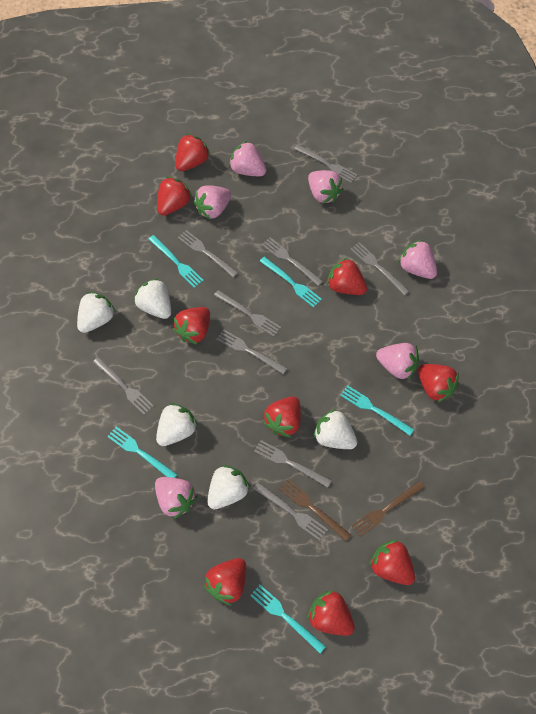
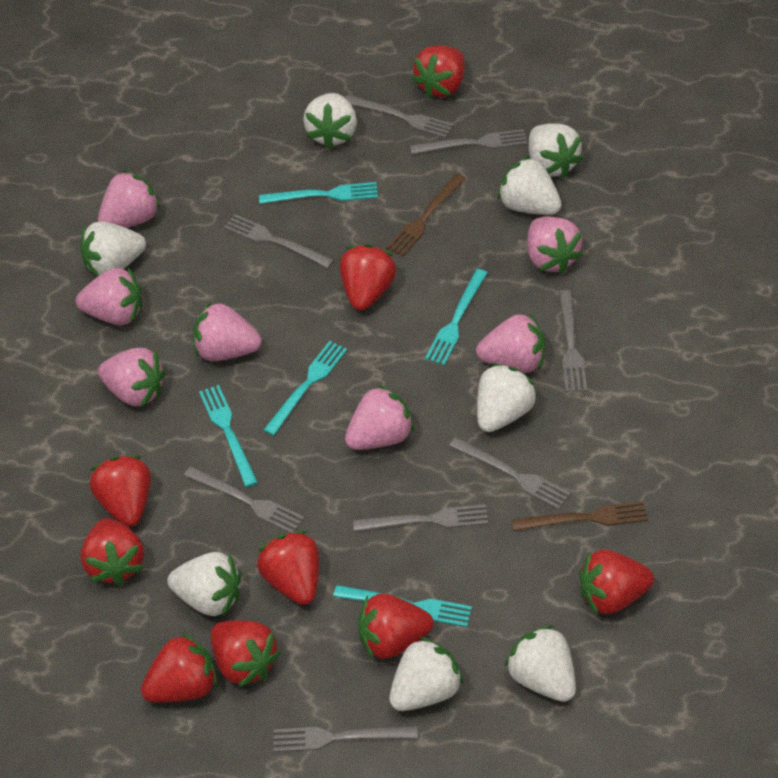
grey fork: 9 -> 8
pink strawberry: 6 -> 7
white strawberry: 5 -> 8

